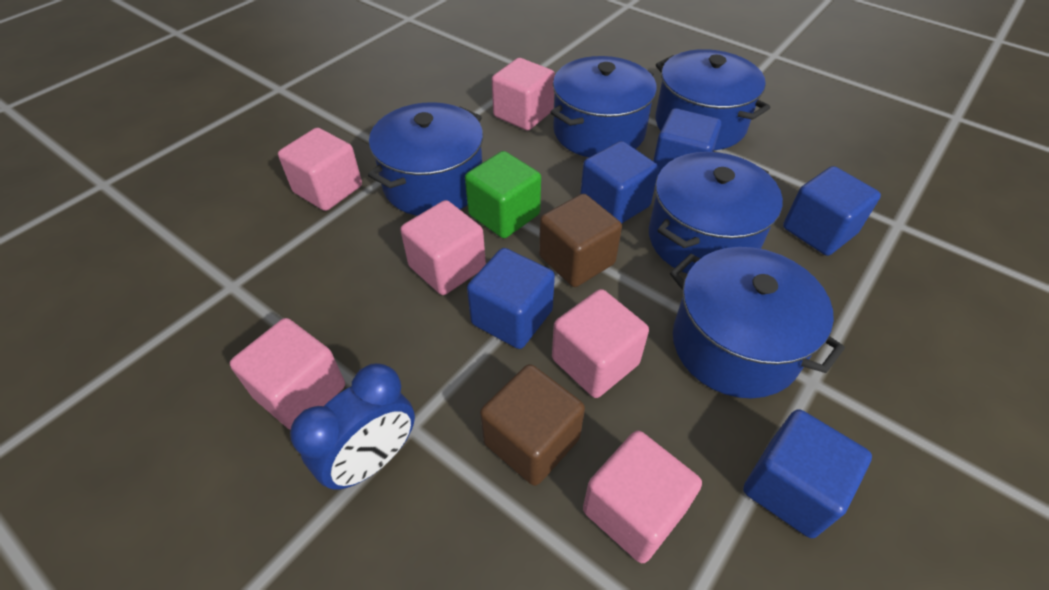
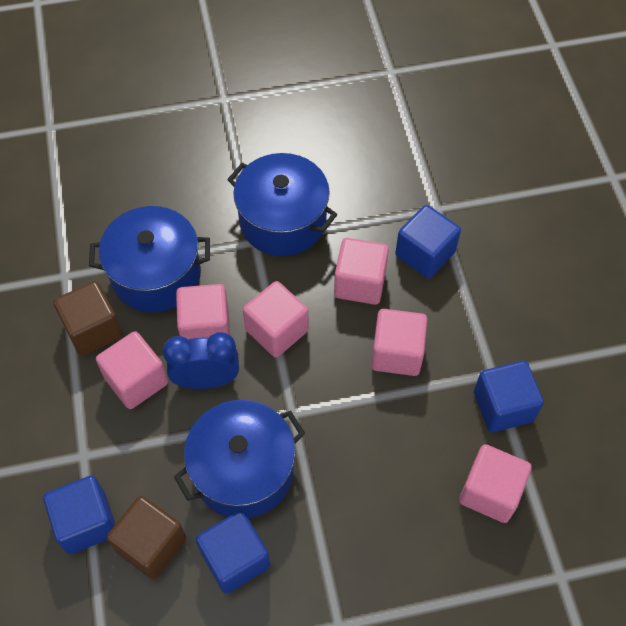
blue cube: 5 -> 4
blue pot: 5 -> 3
green cube: 1 -> 0

